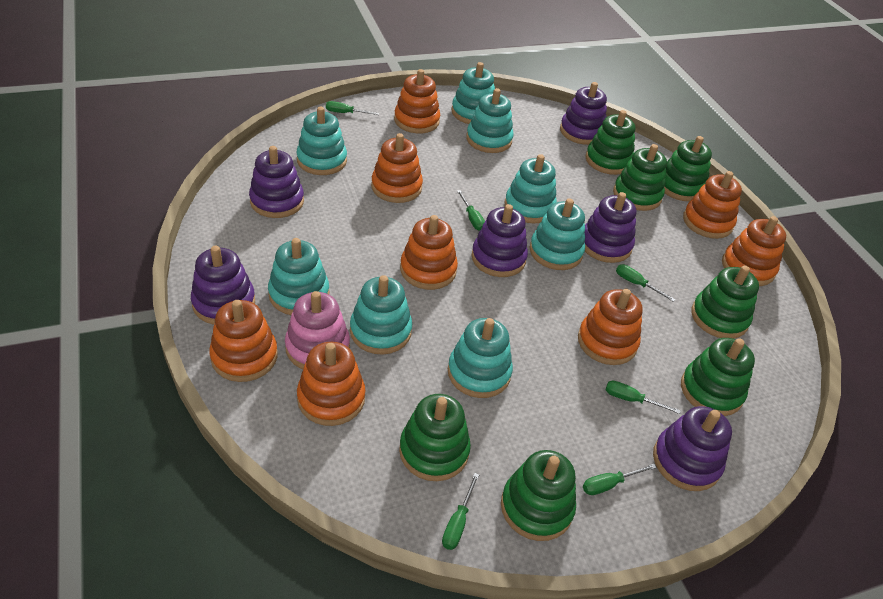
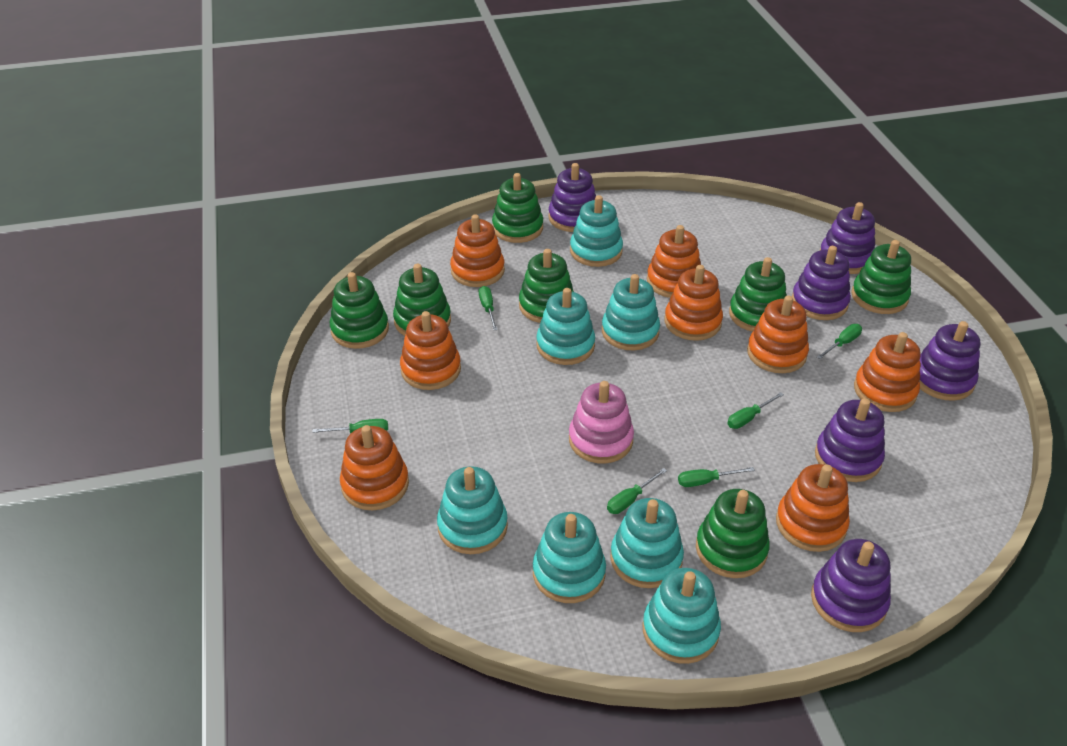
turquoise stacking toy: 8 -> 7

